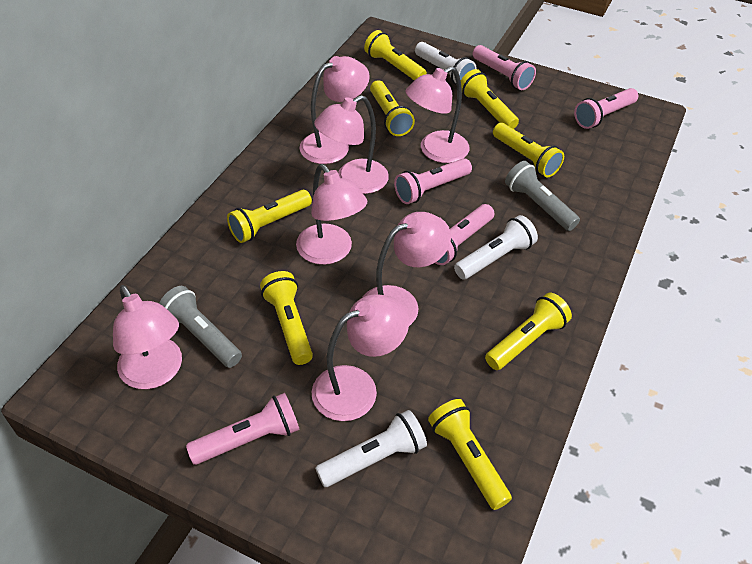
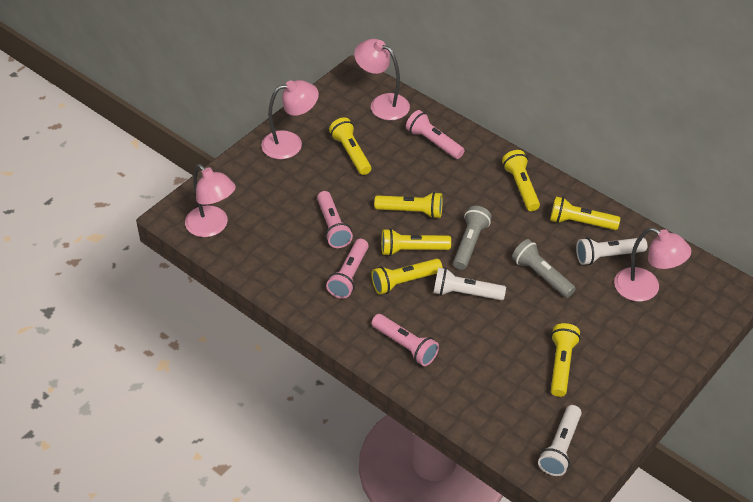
pink flashlight: 5 -> 4
pink lamp: 7 -> 4
yellow flashlight: 8 -> 7

